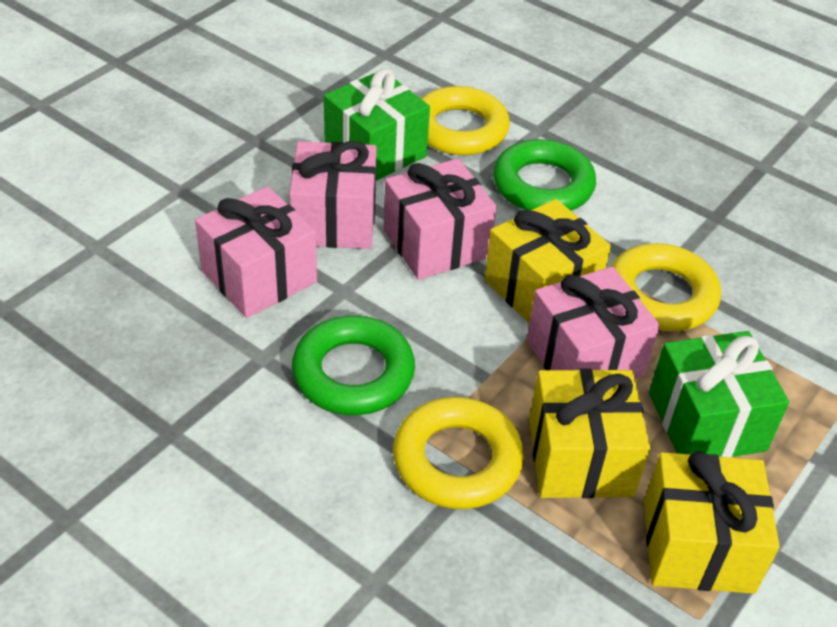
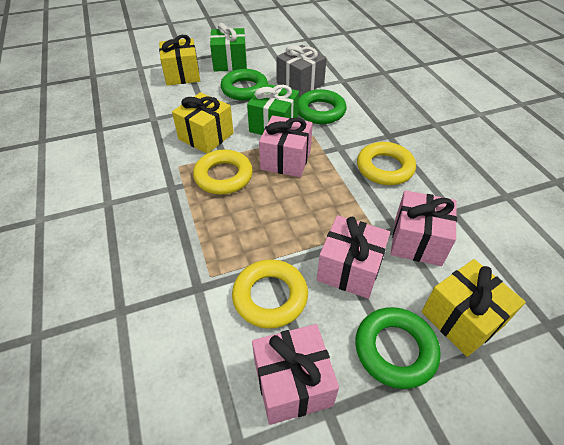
green ring: 2 -> 3
grey gift: 0 -> 1

